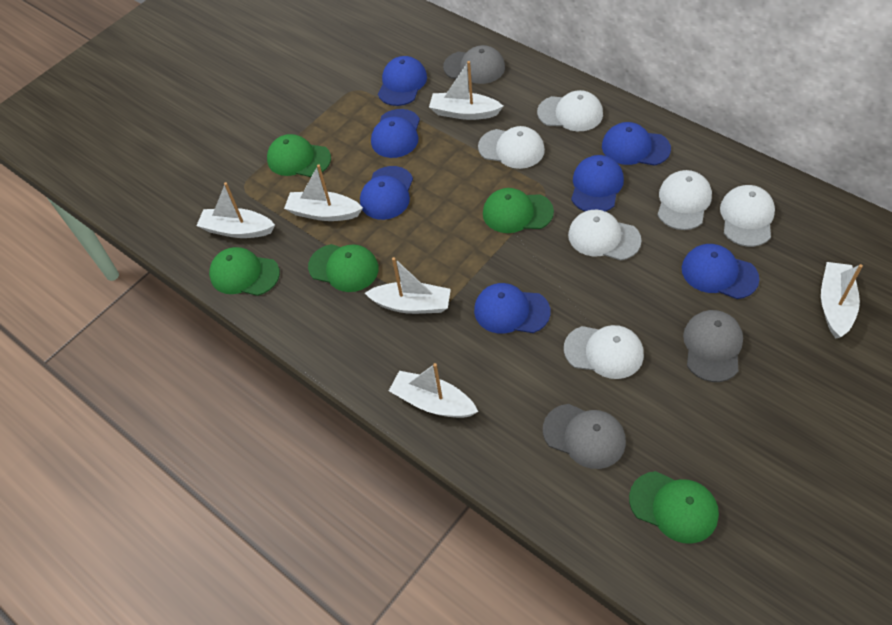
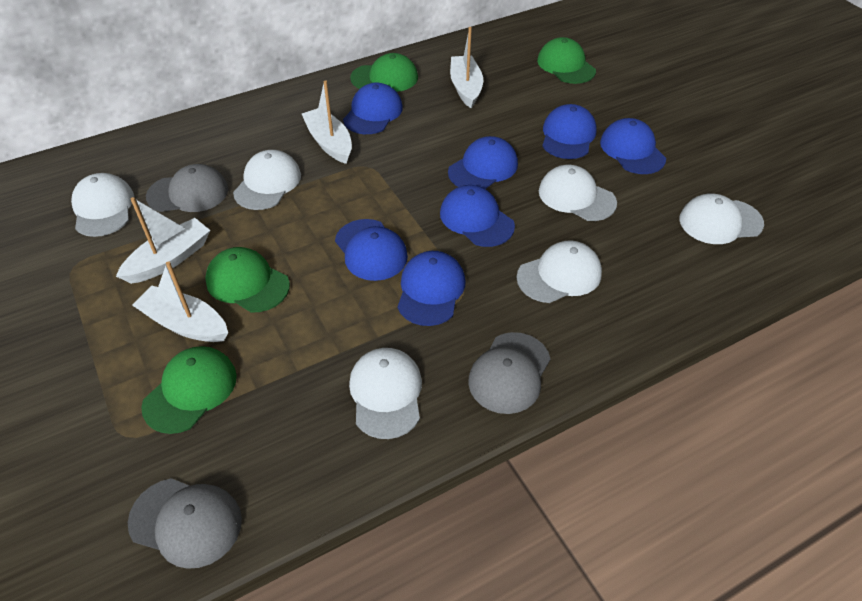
green cap: 5 -> 4
white boat: 6 -> 4

